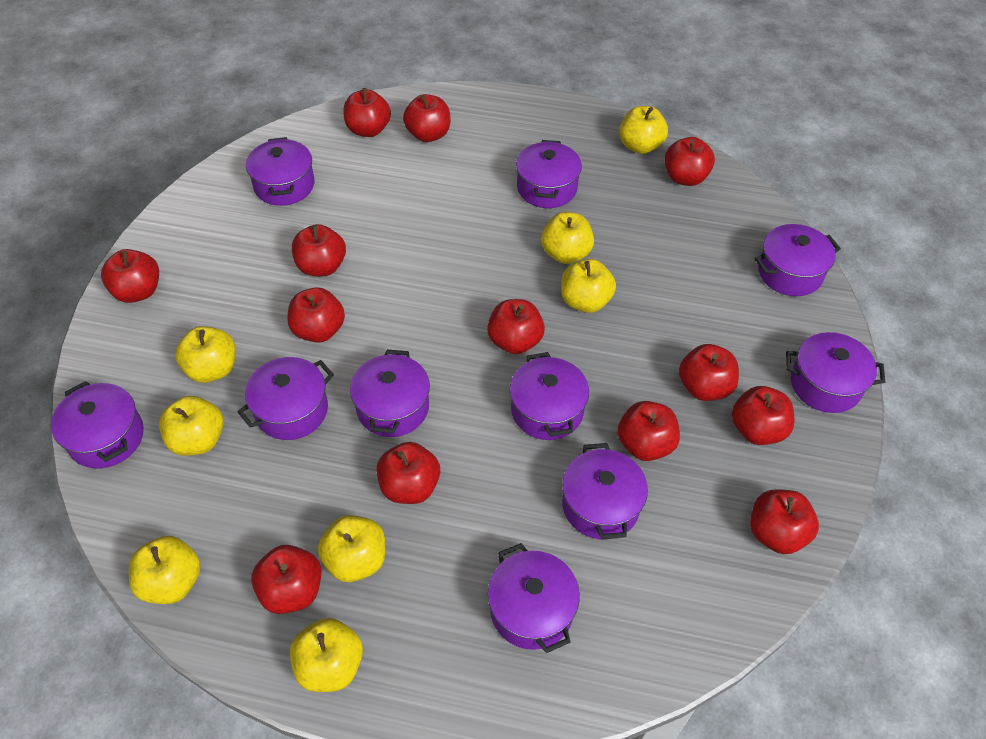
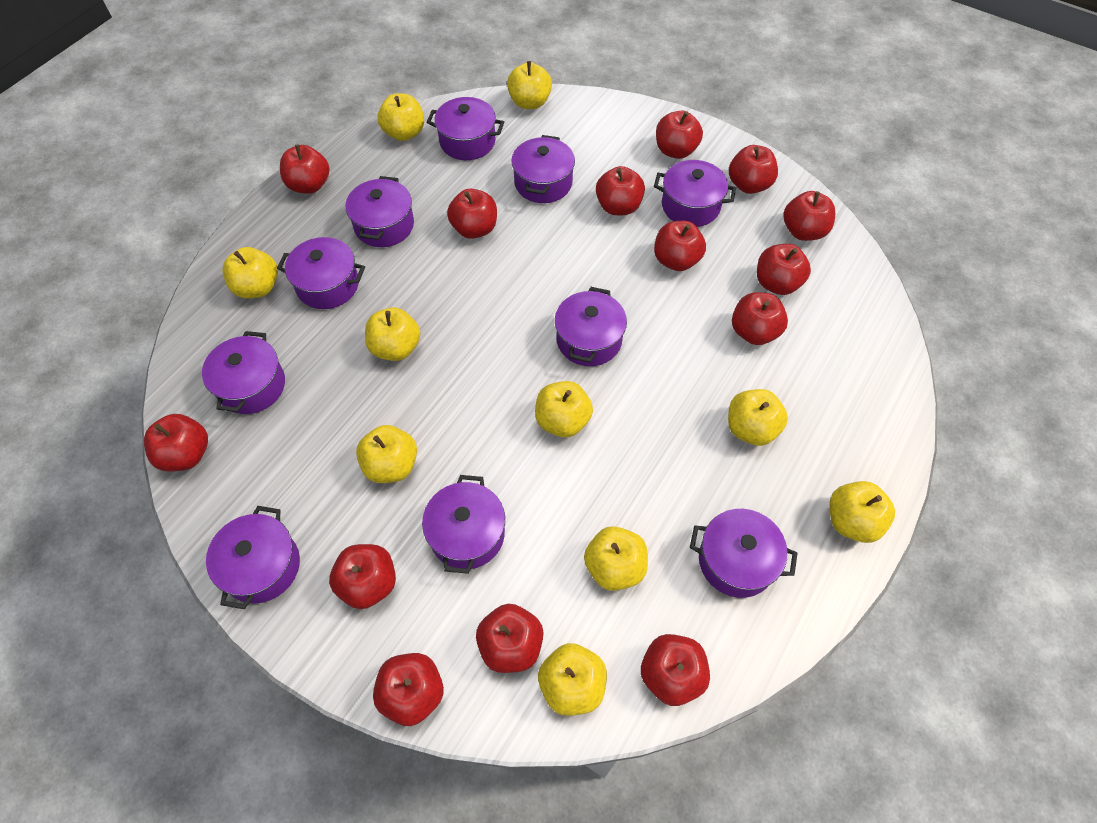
red apple: 13 -> 14
yellow apple: 8 -> 10

